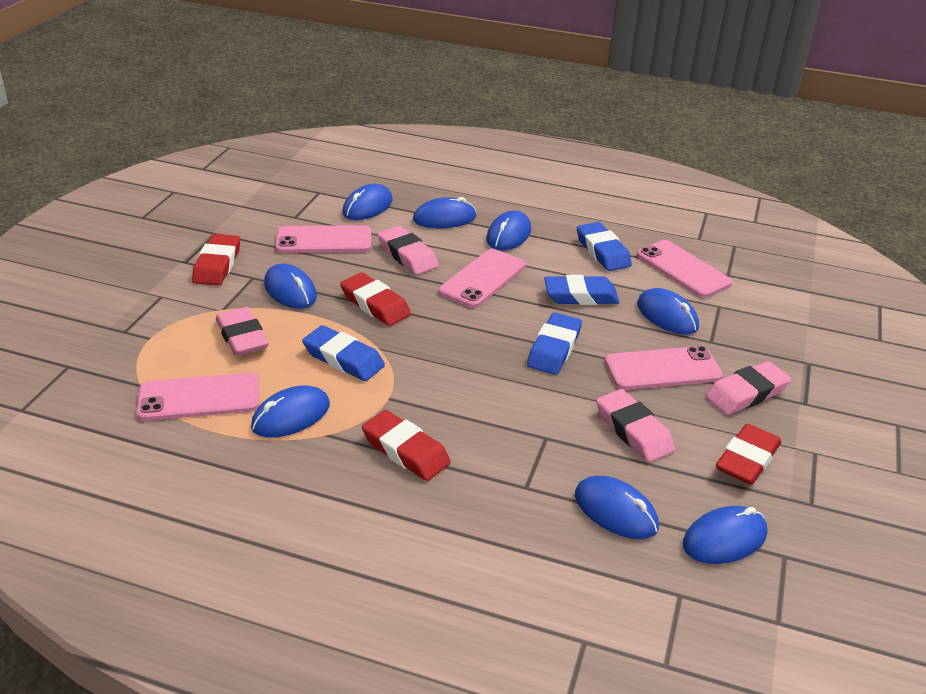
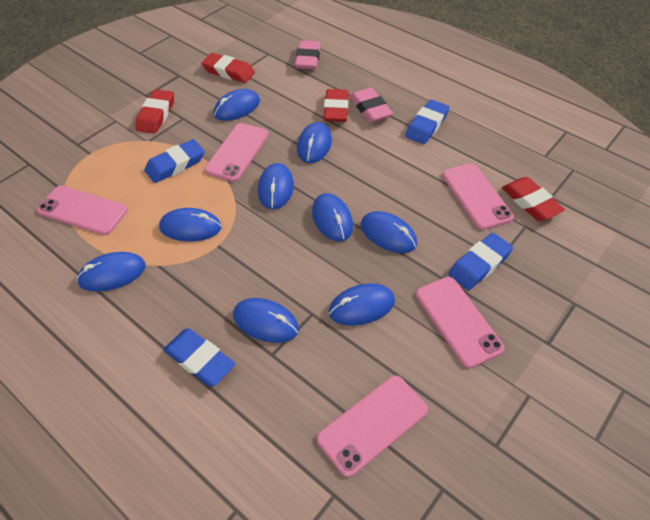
blue mouse: 8 -> 9
pink eraser: 4 -> 2

